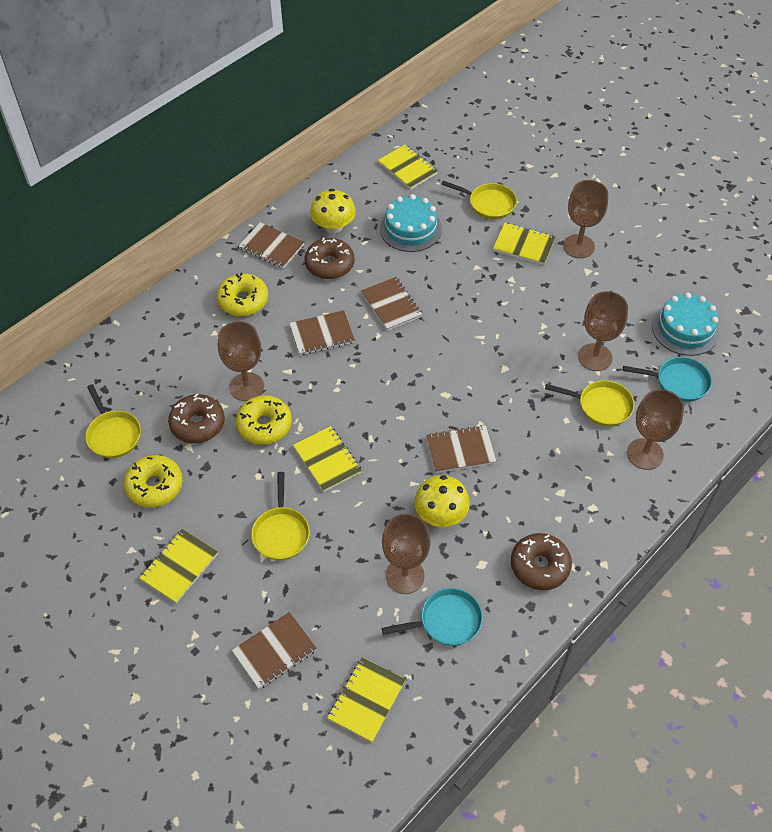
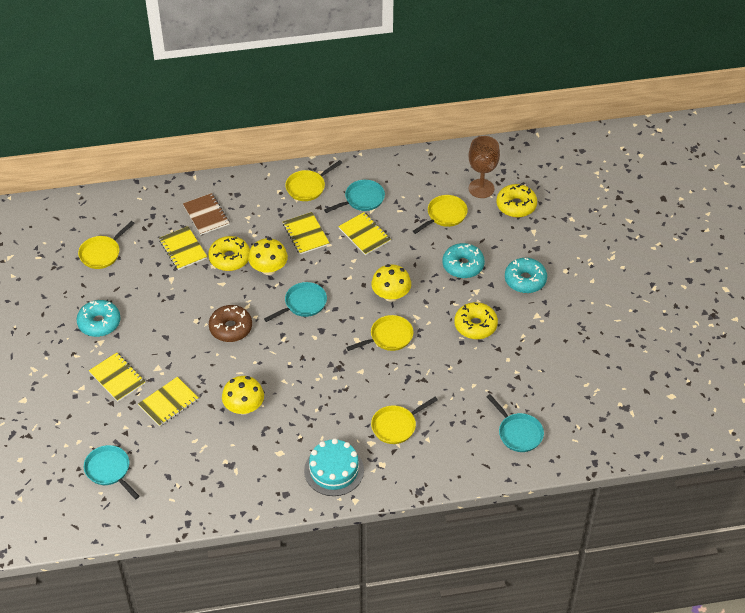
brown donut: 3 -> 1
brown goblet: 5 -> 1
brown notebook: 5 -> 1
turquoise cake: 2 -> 1
turquoise donut: 0 -> 3
turquoise pan: 2 -> 4
yellow mushroom: 2 -> 3
yellow pan: 4 -> 5

